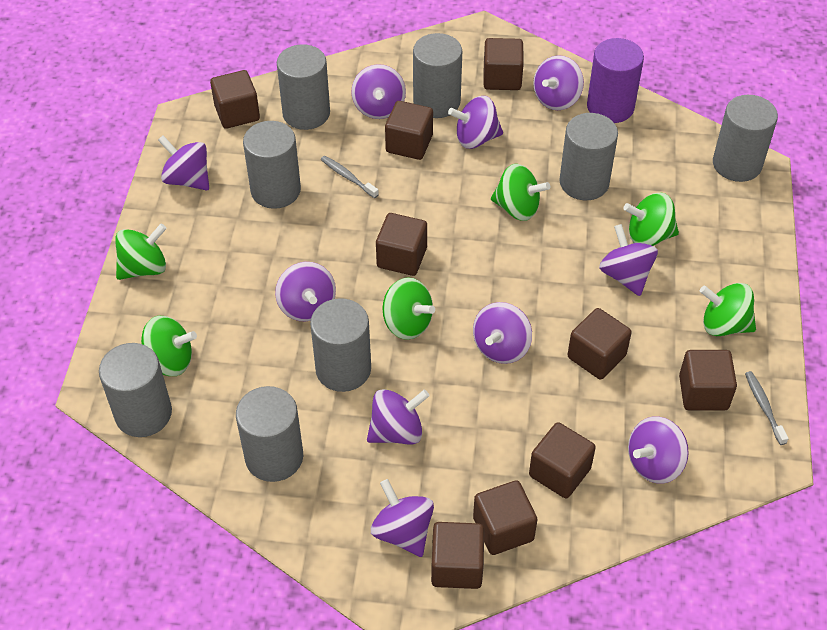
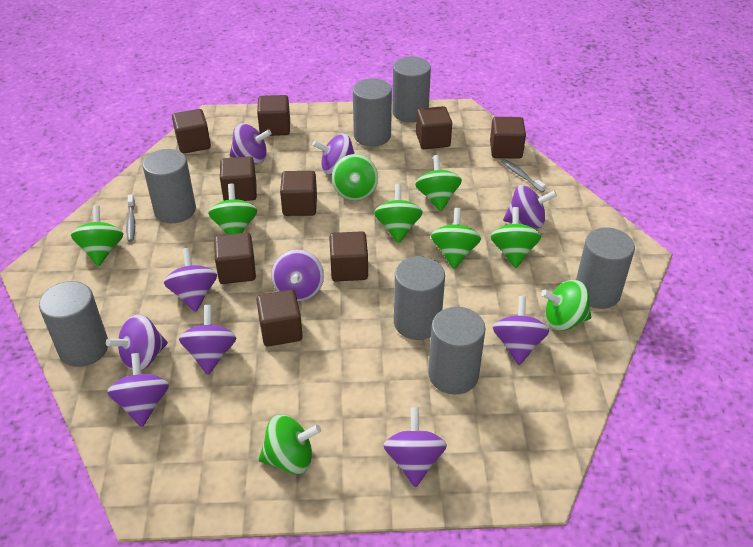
green spinning top: 6 -> 9
grey cylinder: 8 -> 7
purple cylinder: 1 -> 0

